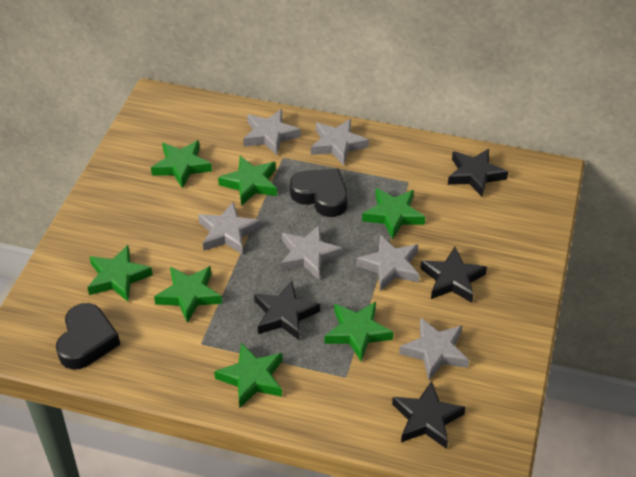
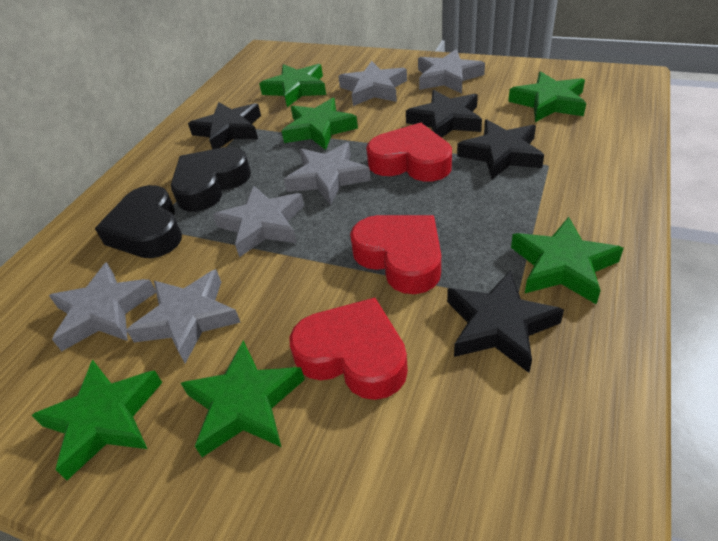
green star: 7 -> 6
red heart: 0 -> 3

